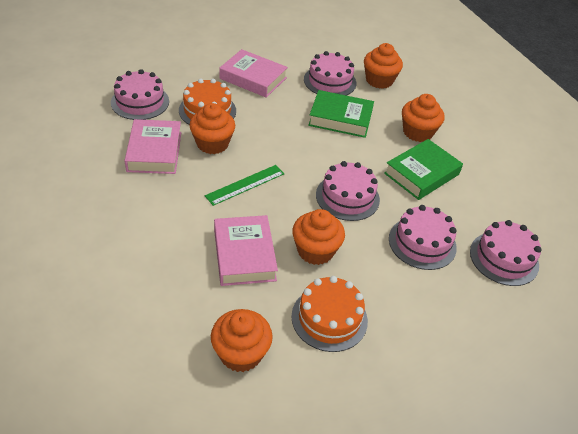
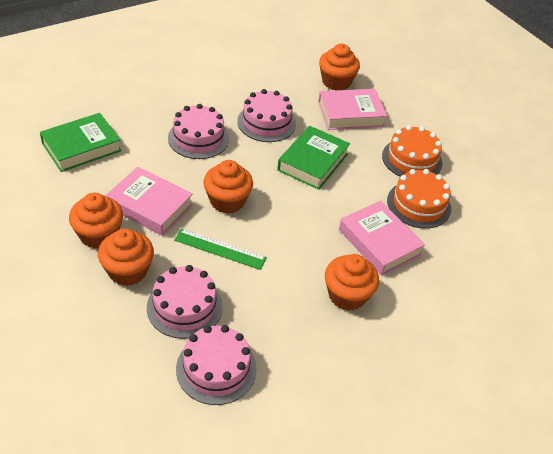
pink cake: 5 -> 4

